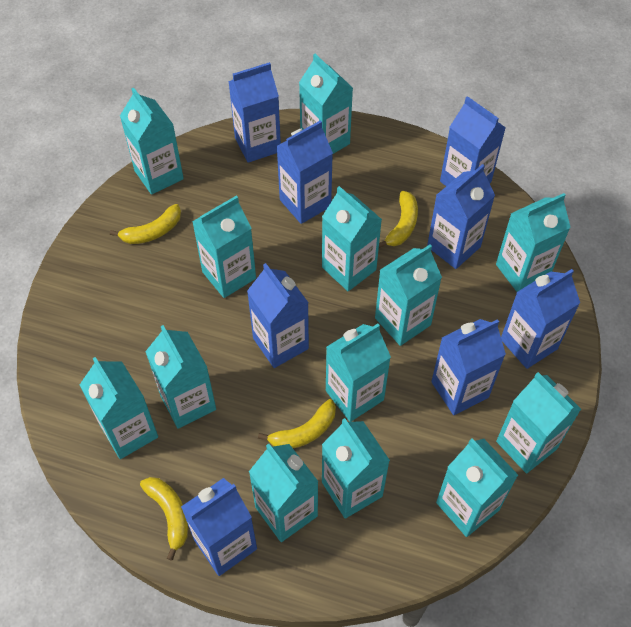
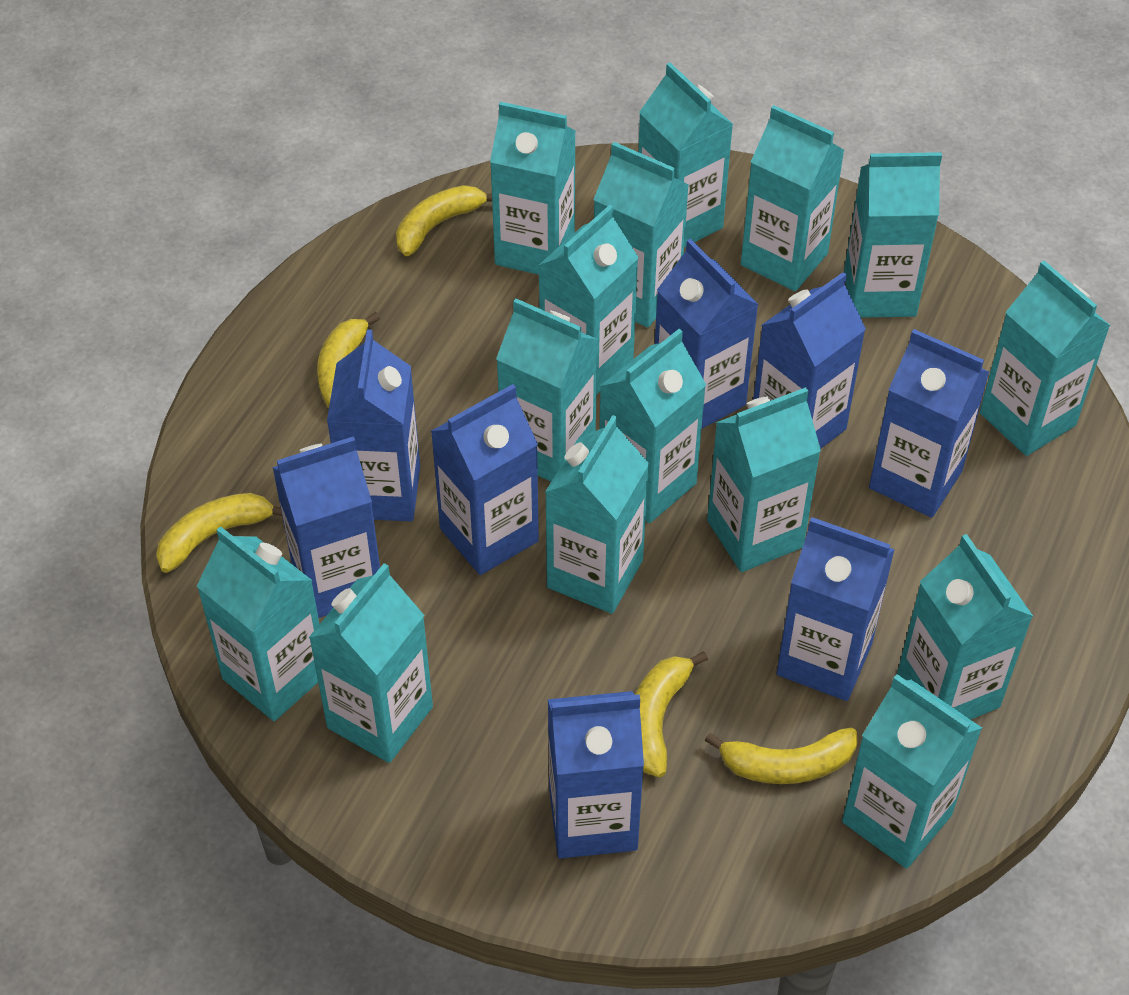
turquoise carton: 13 -> 15
yellow banana: 4 -> 5

